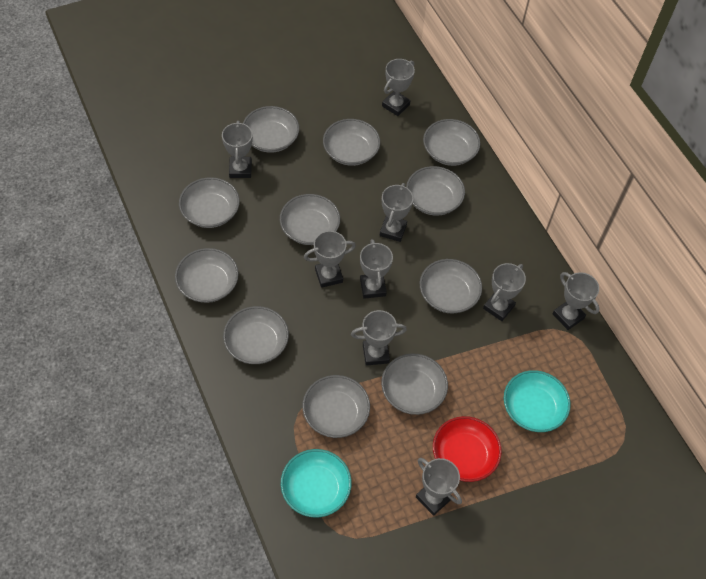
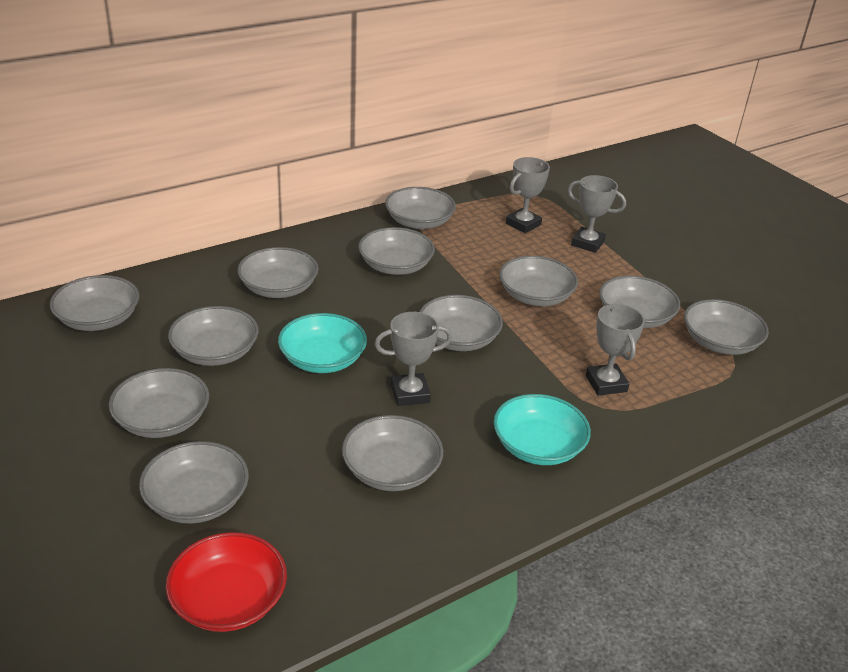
grey bowl: 11 -> 12
grey trophy: 9 -> 4

